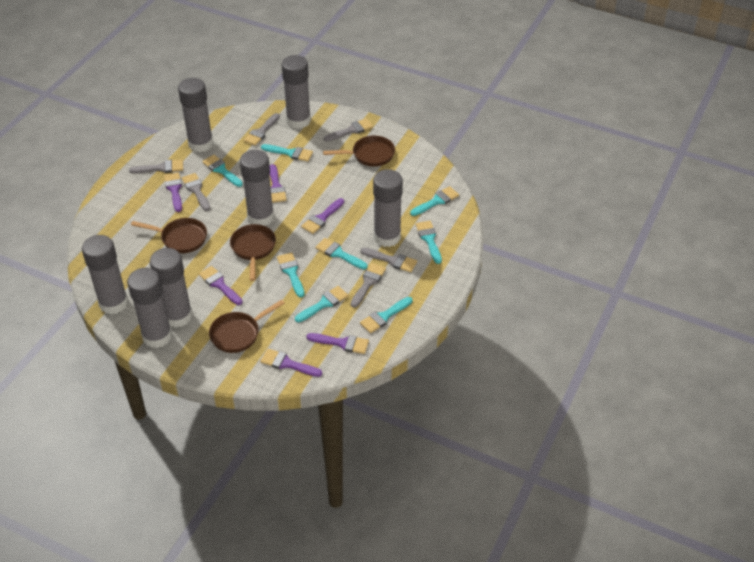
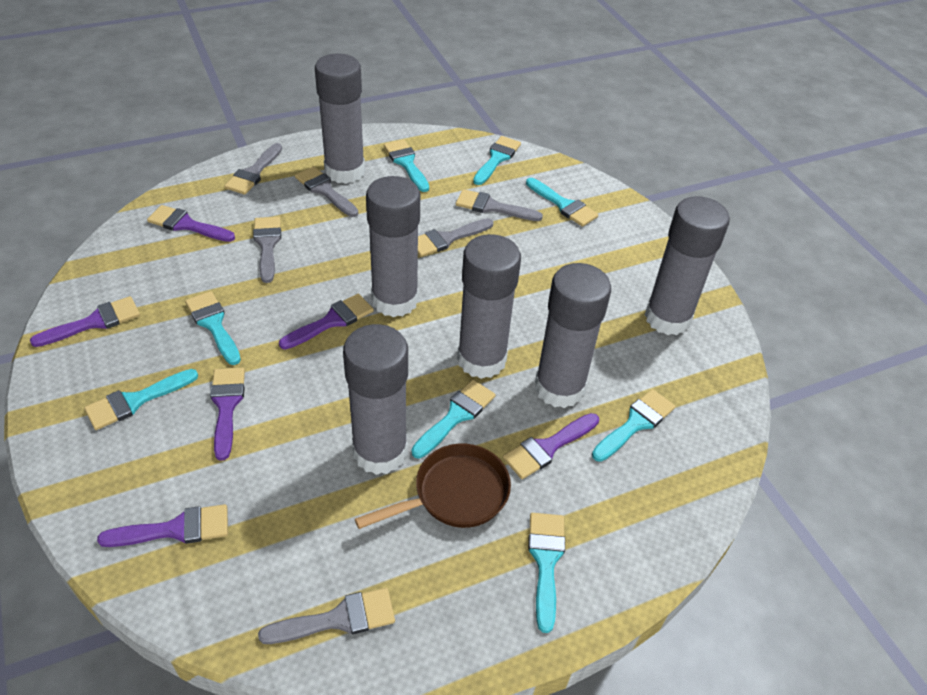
brown pan: 4 -> 1
grey glue stick: 7 -> 6

